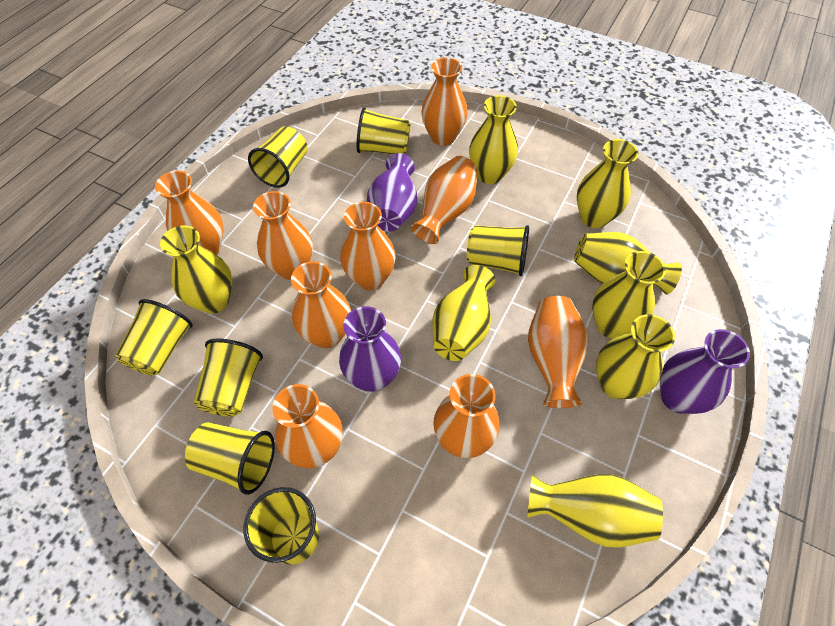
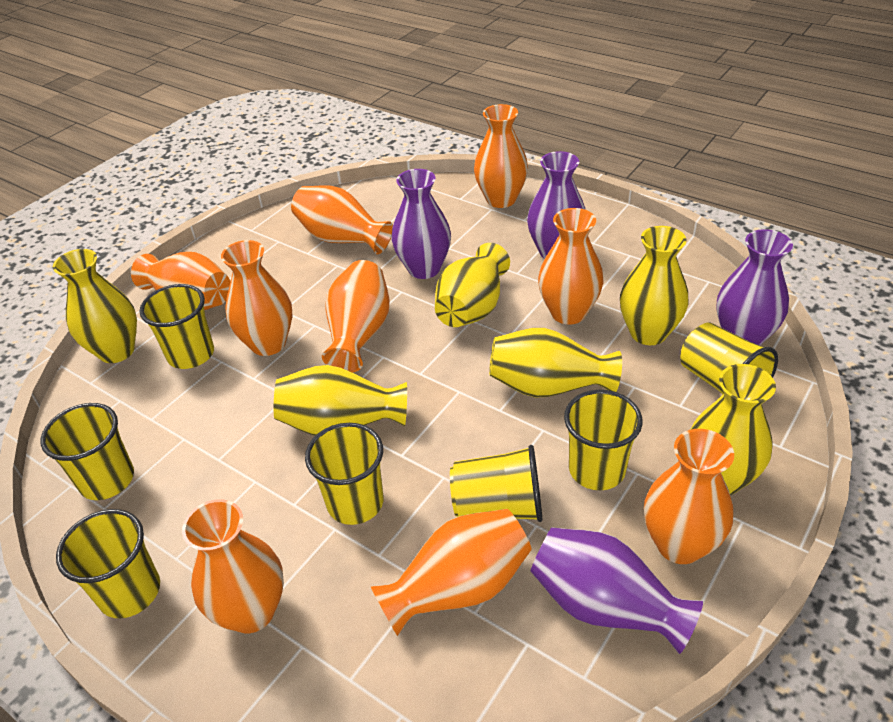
purple vase: 3 -> 4
yellow vase: 8 -> 6

